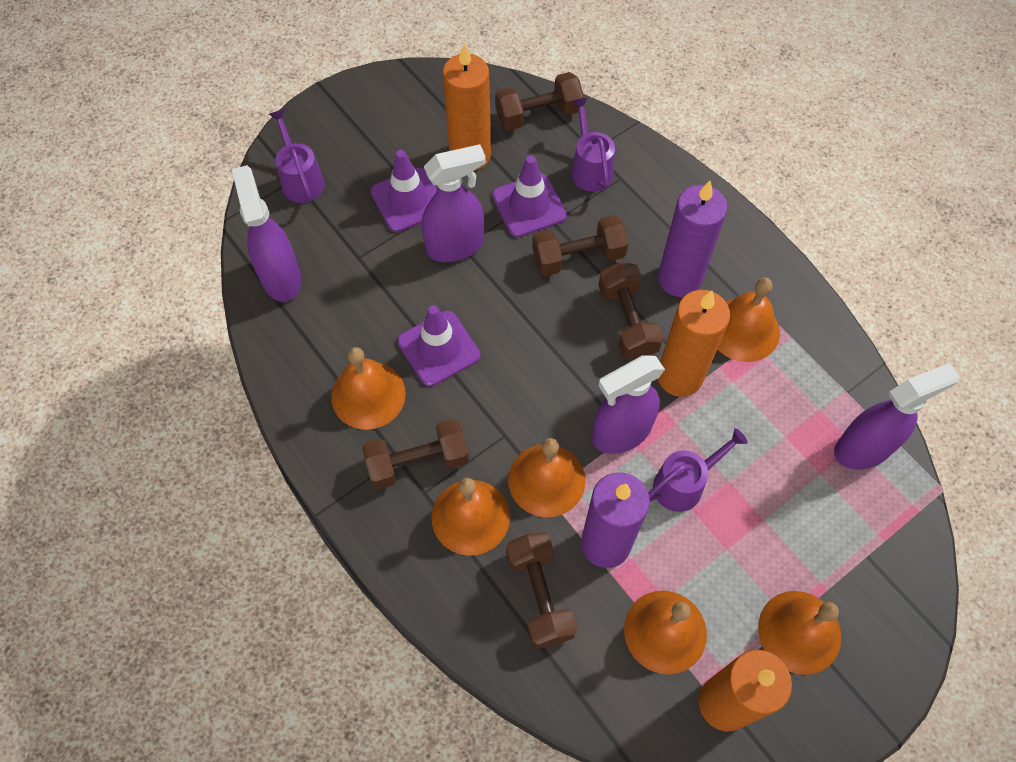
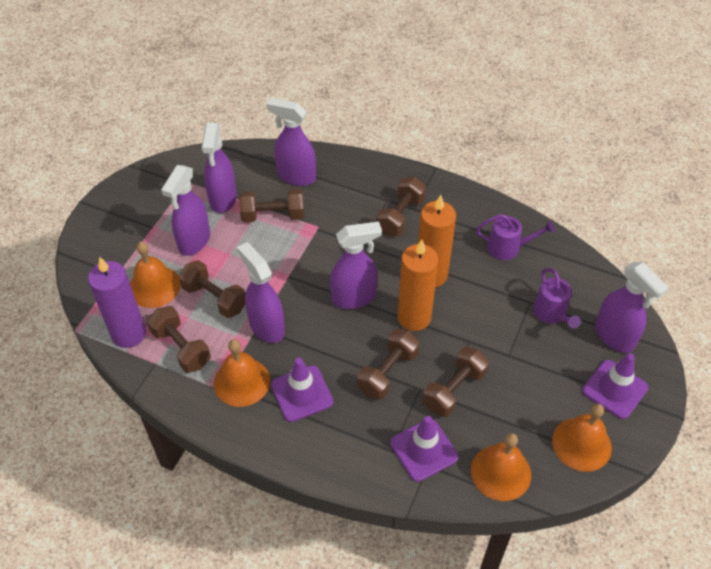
brown dumbbell: 5 -> 6
orange bell: 6 -> 4
orange candle: 3 -> 2
purple candle: 2 -> 1
purple spray bottle: 4 -> 6
purple watering can: 3 -> 2

